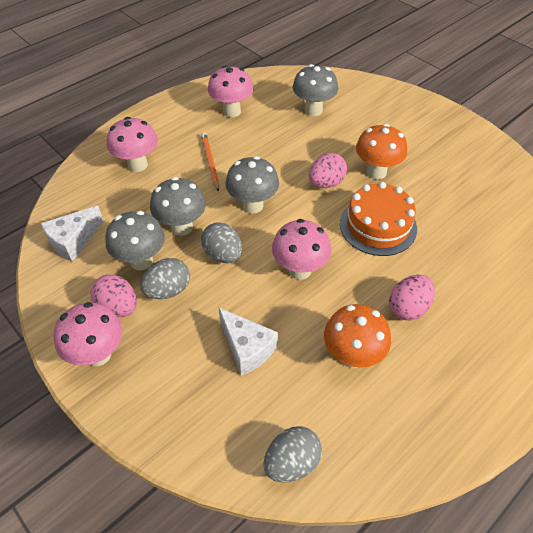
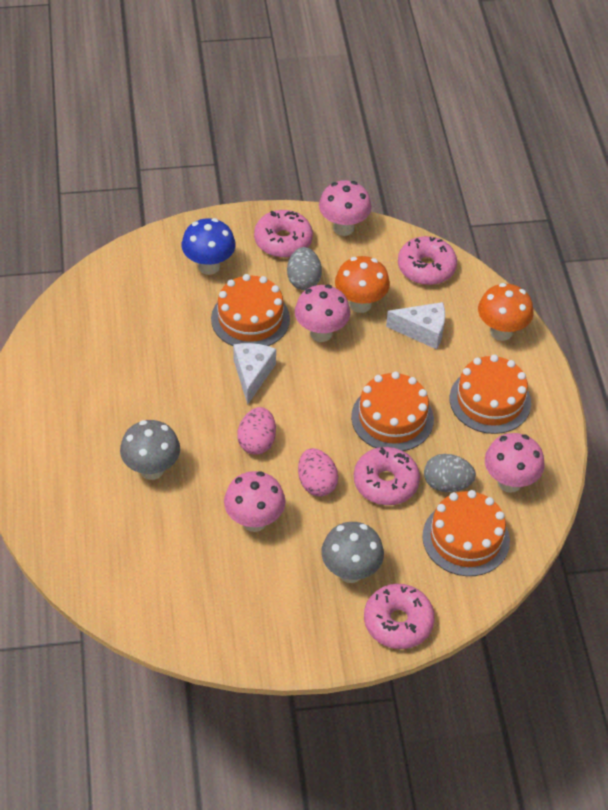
blue mushroom: 0 -> 1
grey egg: 3 -> 2
grey mushroom: 4 -> 2
orange cake: 1 -> 4
orange pencil: 1 -> 0
pink donut: 0 -> 4
pink egg: 3 -> 2

